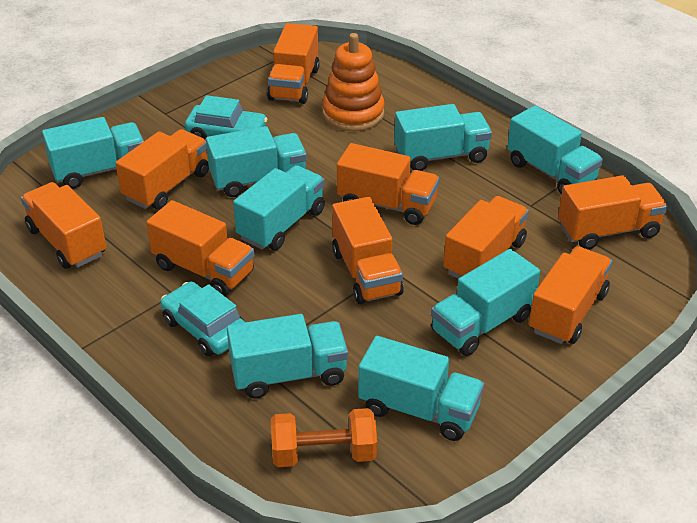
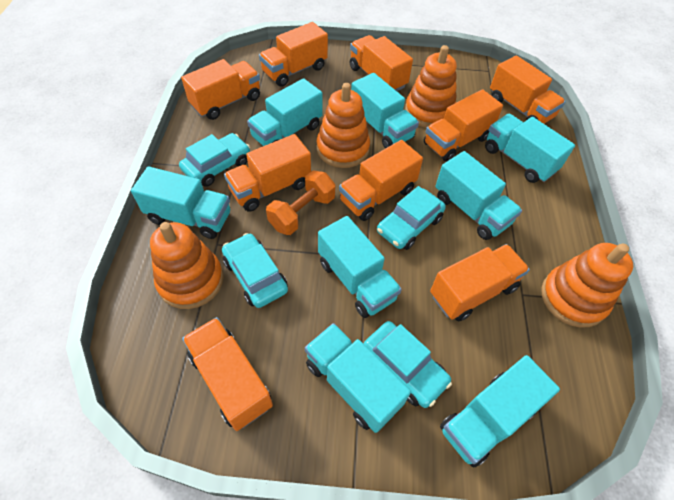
orange stacking toy: 1 -> 4
turquoise car: 2 -> 4

